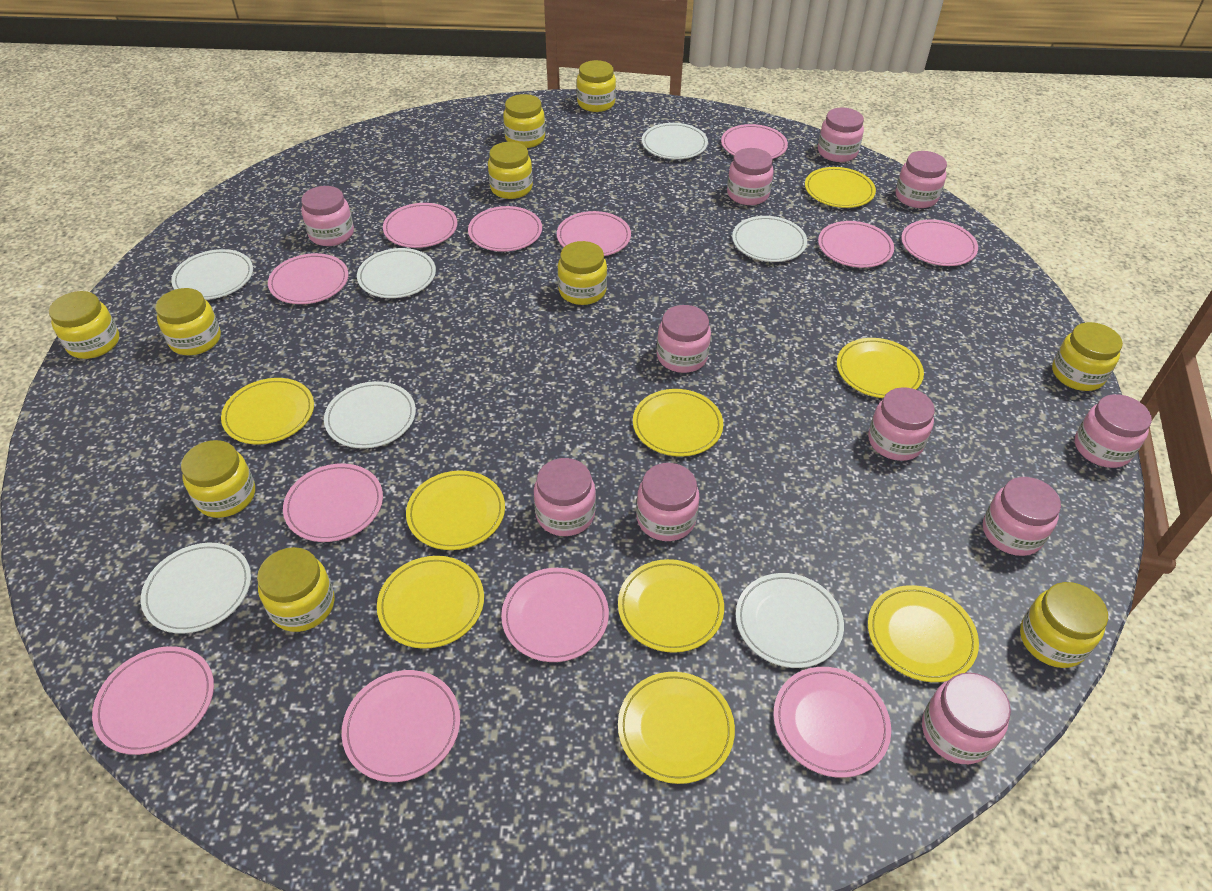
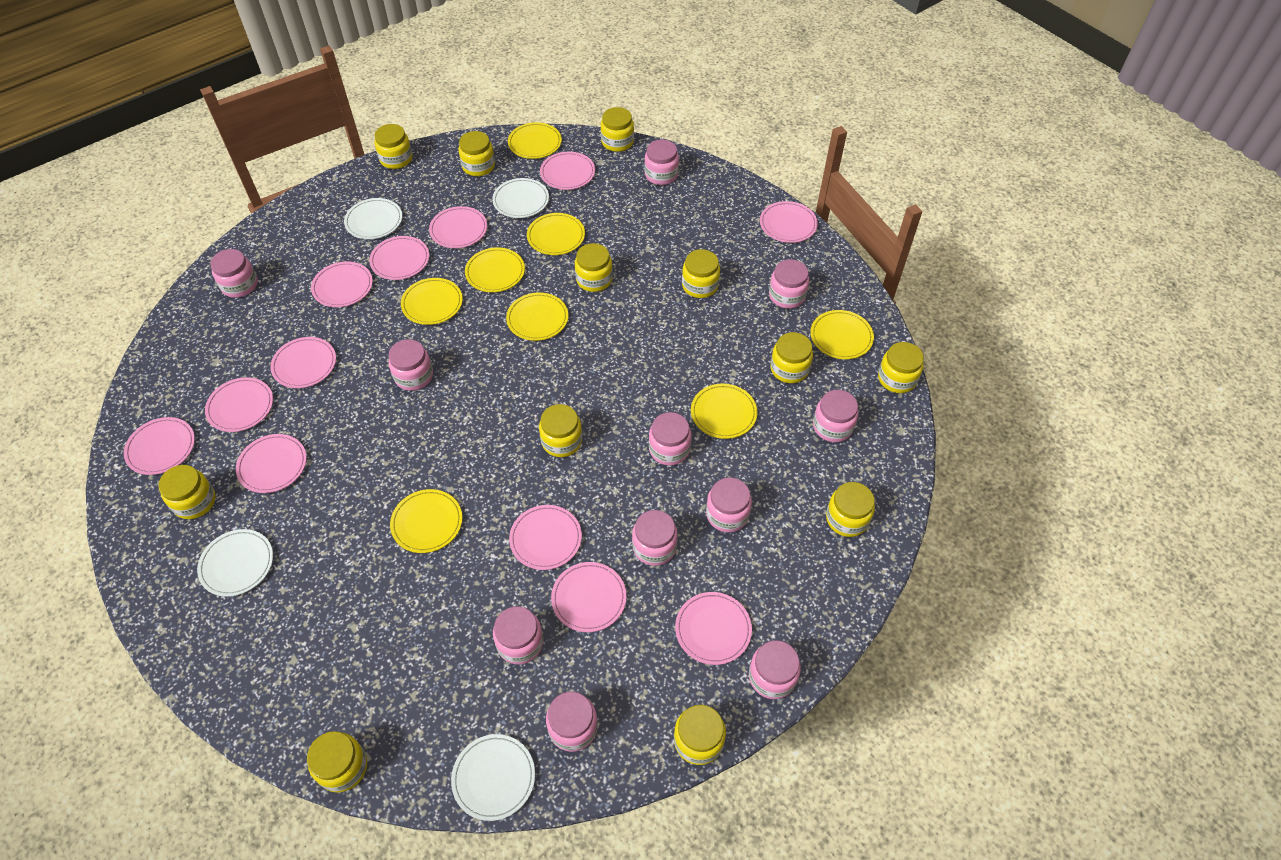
white plate: 7 -> 4
yellow jar: 10 -> 12
yellow plate: 9 -> 8

